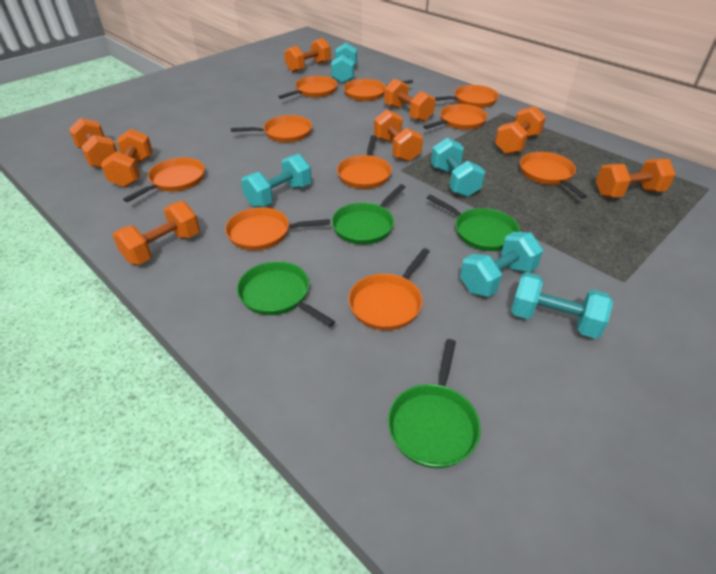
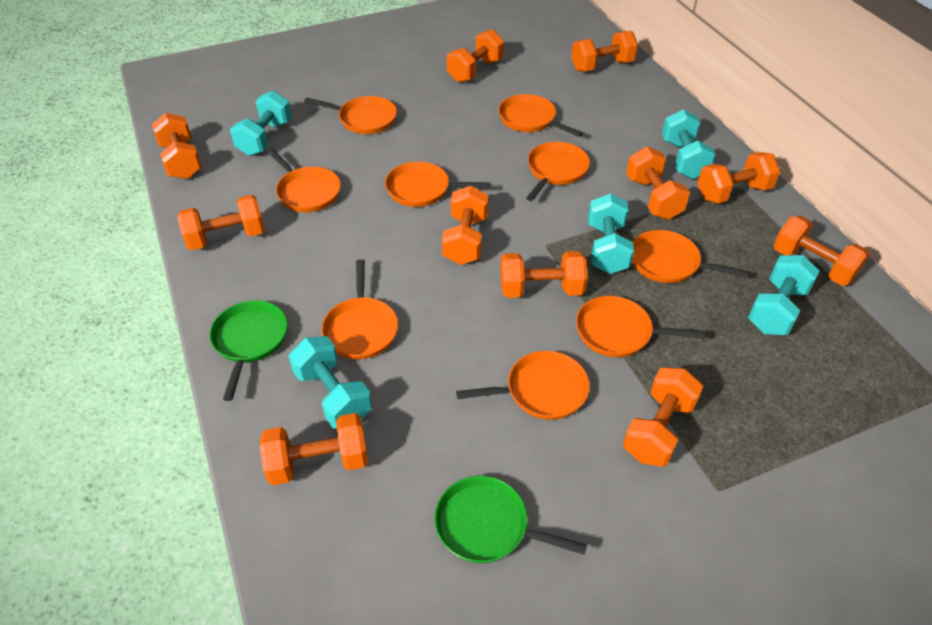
green pan: 4 -> 2
orange dumbbell: 8 -> 11
orange pan: 10 -> 9

